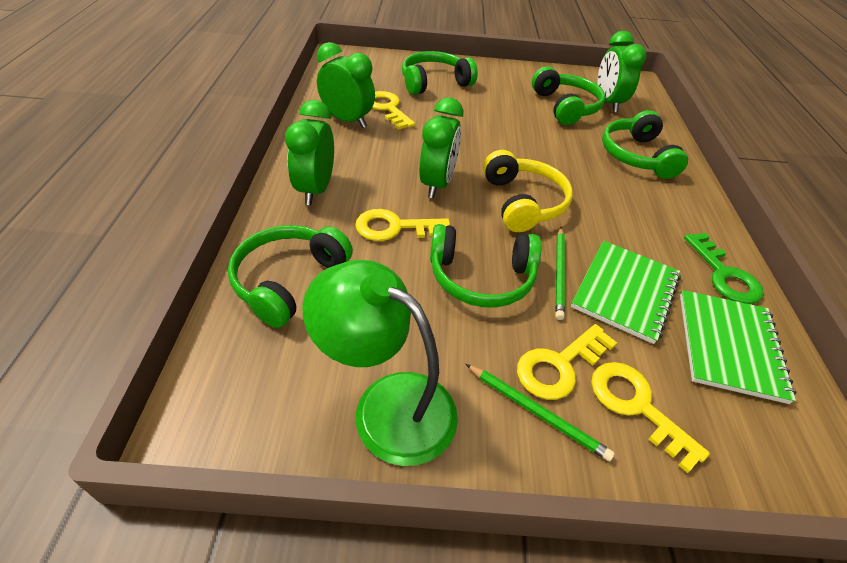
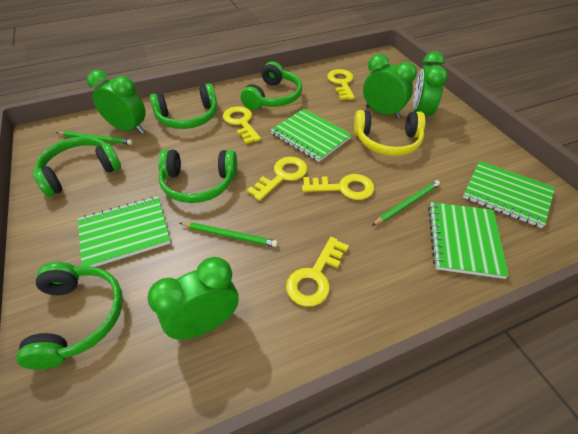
green key: 1 -> 0
green lamp: 1 -> 0
green notebook: 2 -> 4
green pencil: 2 -> 3
yellow key: 4 -> 5

